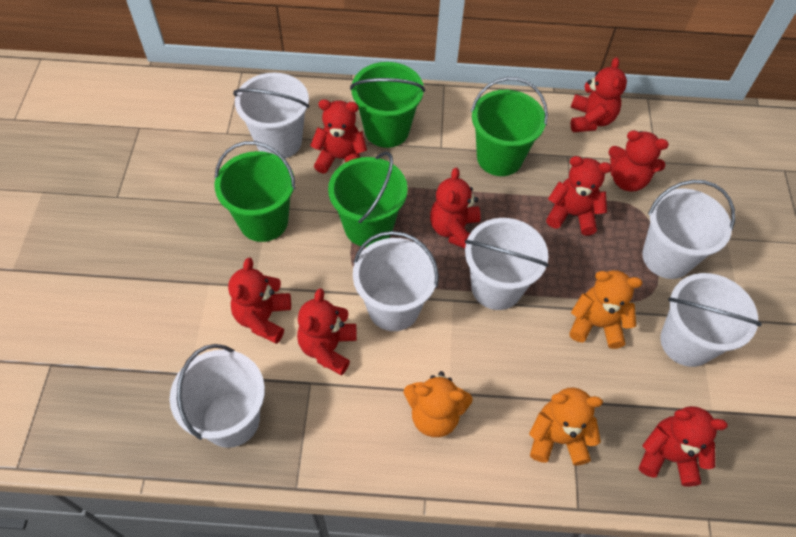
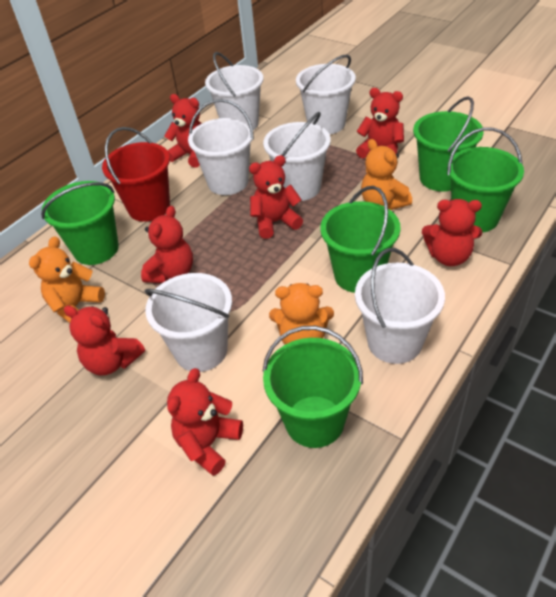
green bucket: 4 -> 5
red bucket: 0 -> 1
red teddy bear: 8 -> 7

